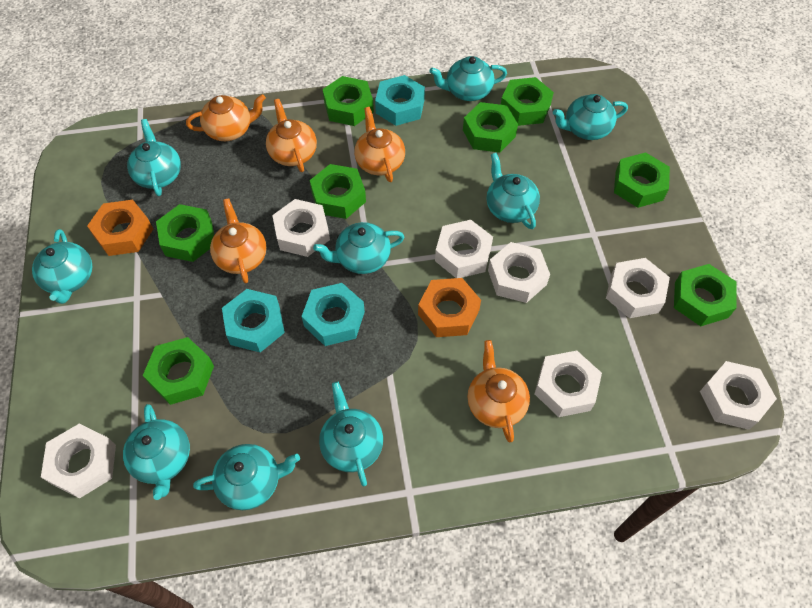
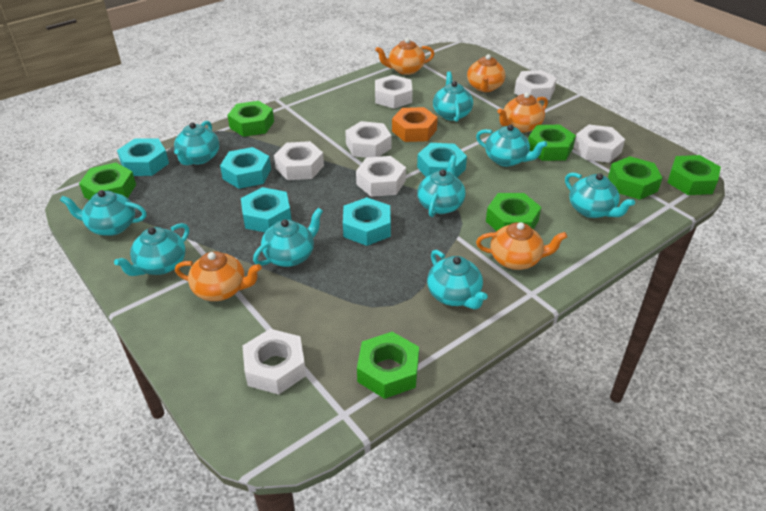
green nut: 8 -> 7
orange nut: 2 -> 1
turquoise nut: 3 -> 5

